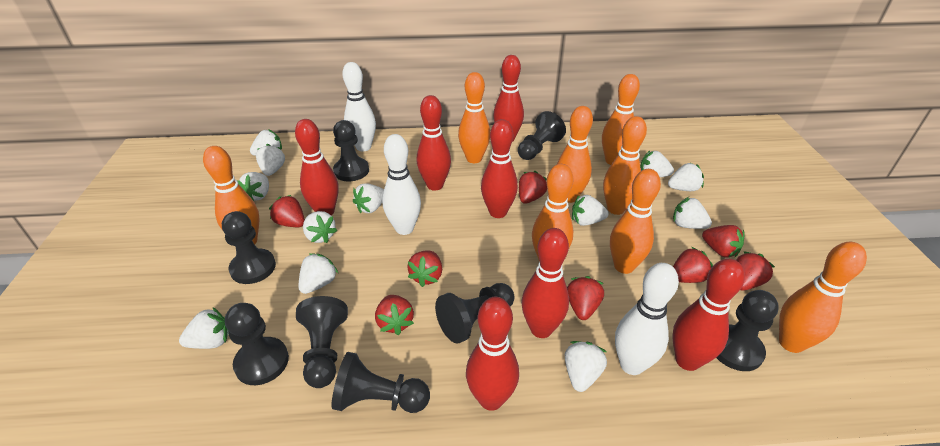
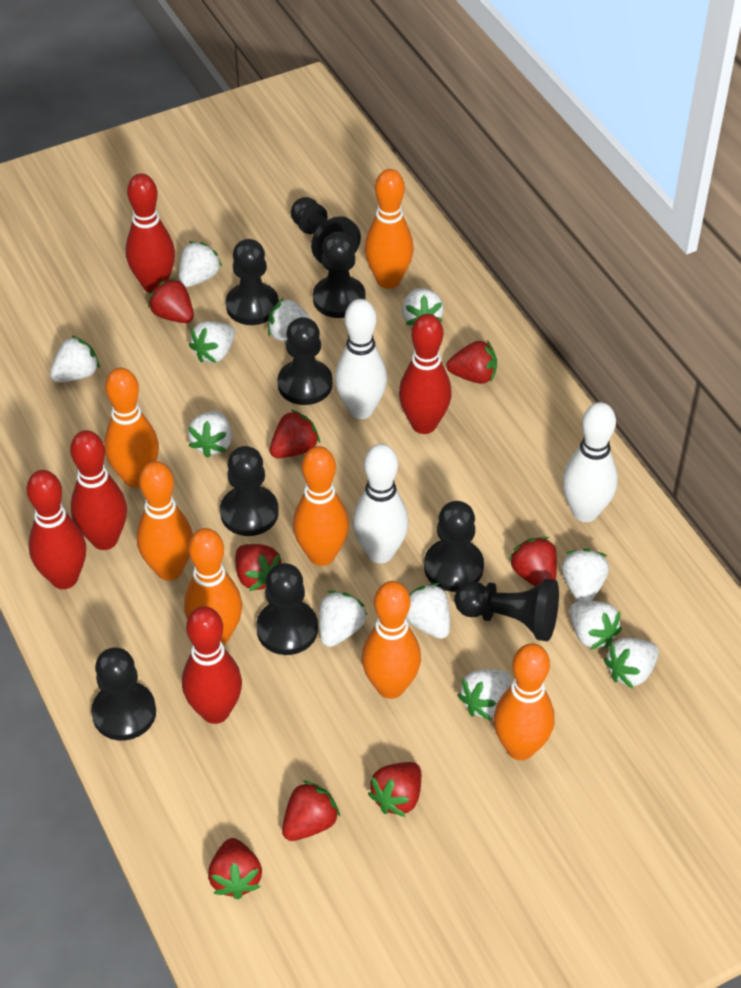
black pawn: 8 -> 9
orange bowling pin: 8 -> 7
red bowling pin: 7 -> 5

